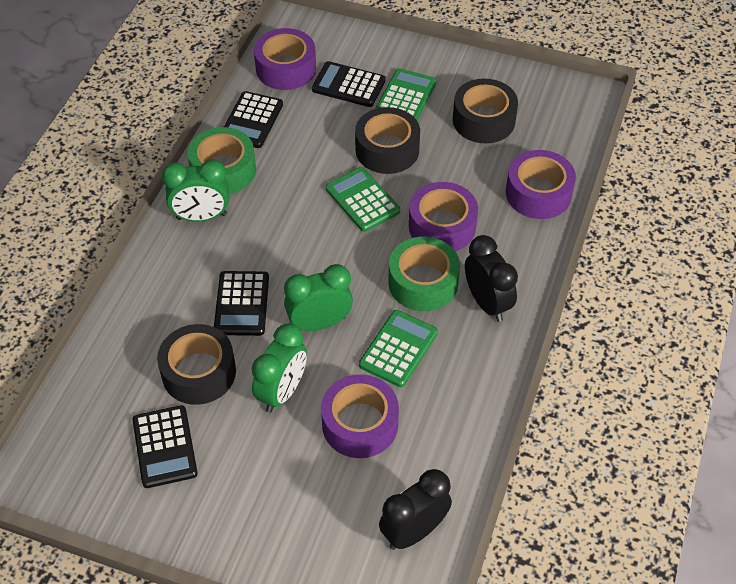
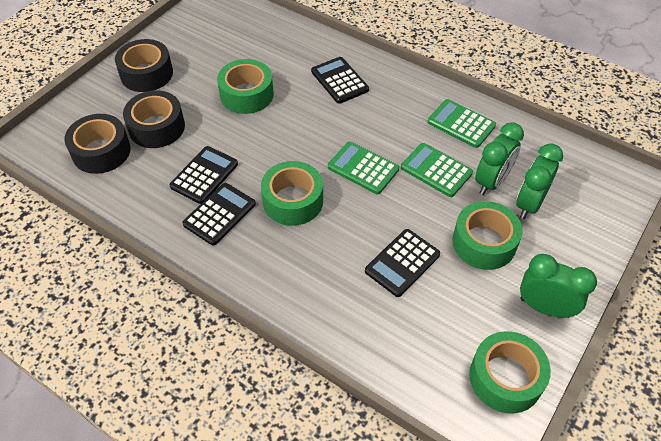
black clock: 2 -> 0
green tape: 2 -> 4
purple tape: 4 -> 0

